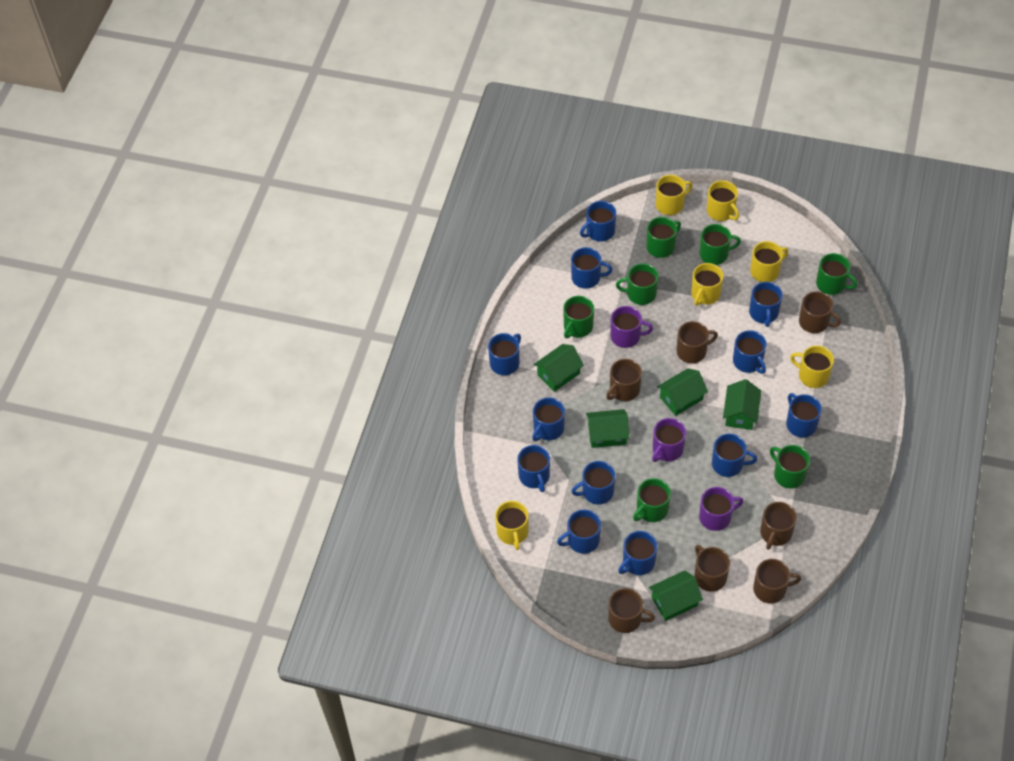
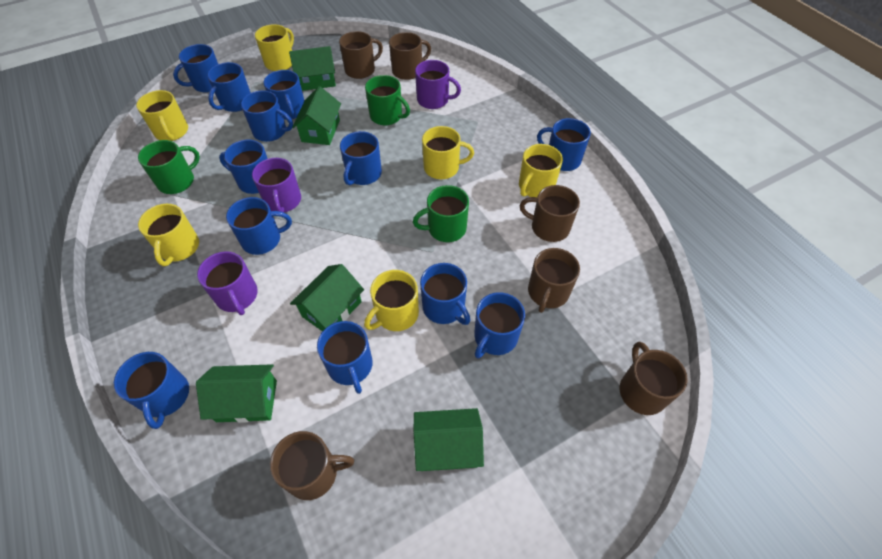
brown mug: 7 -> 6
green mug: 7 -> 3

